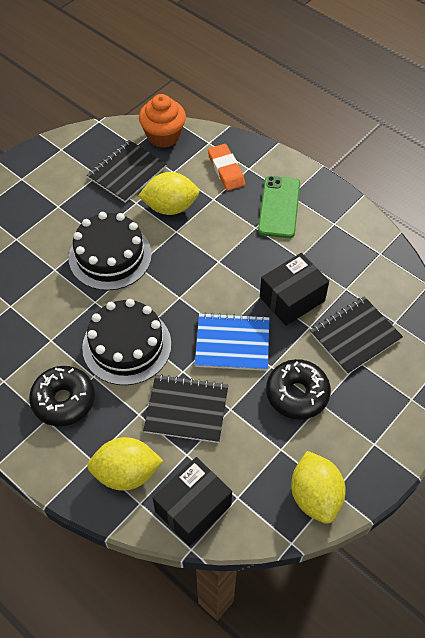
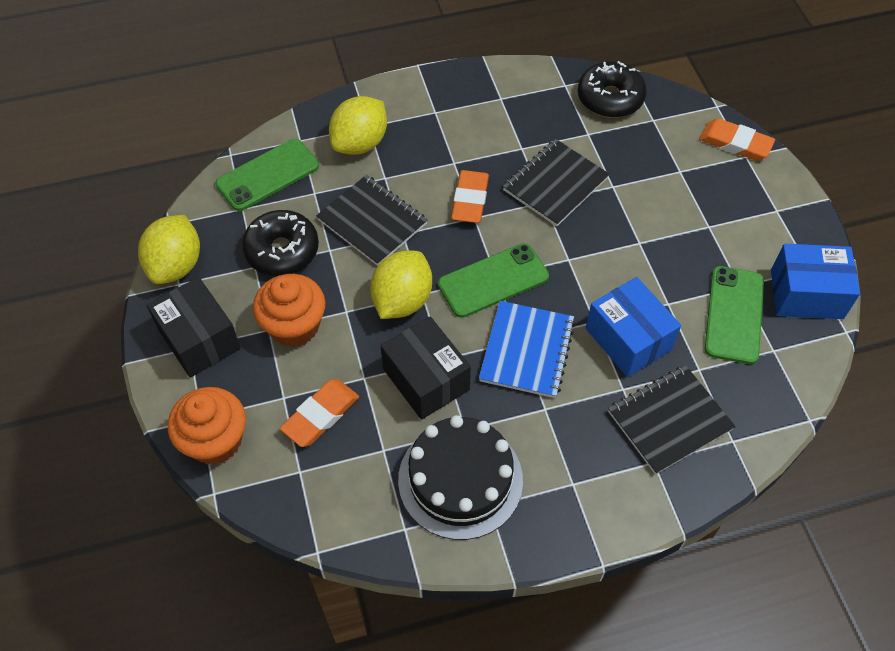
black cake: 2 -> 1
blue box: 0 -> 2
green phone: 1 -> 3
orange cupcake: 1 -> 2
orange eraser: 1 -> 3

